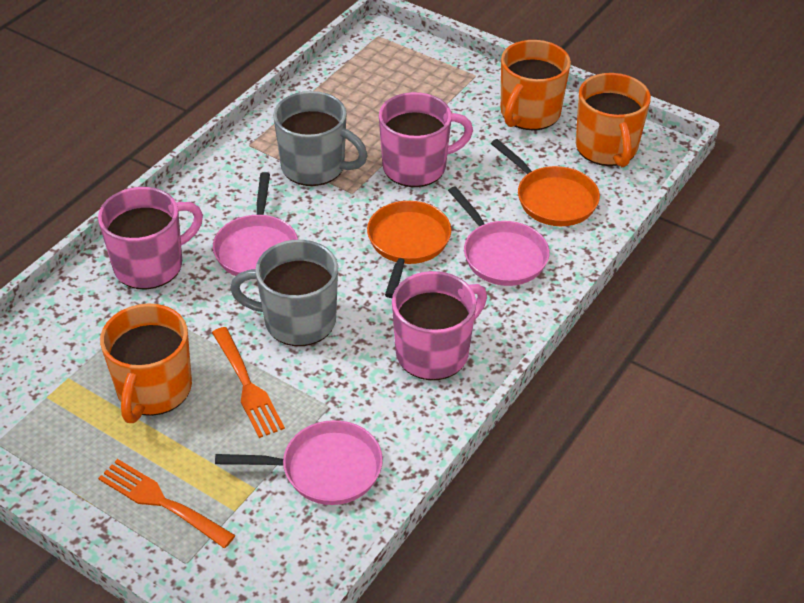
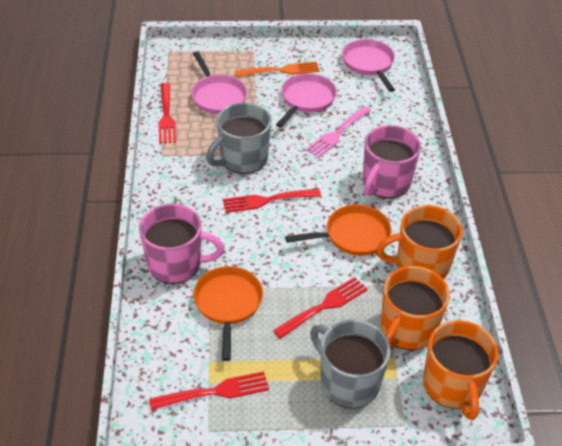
orange fork: 2 -> 1
pink fork: 0 -> 1
pink mug: 3 -> 2
red fork: 0 -> 4

